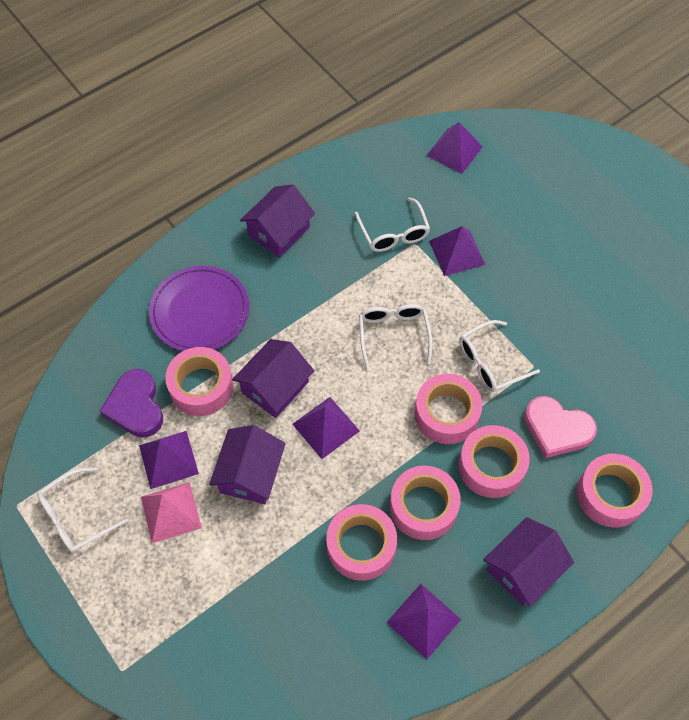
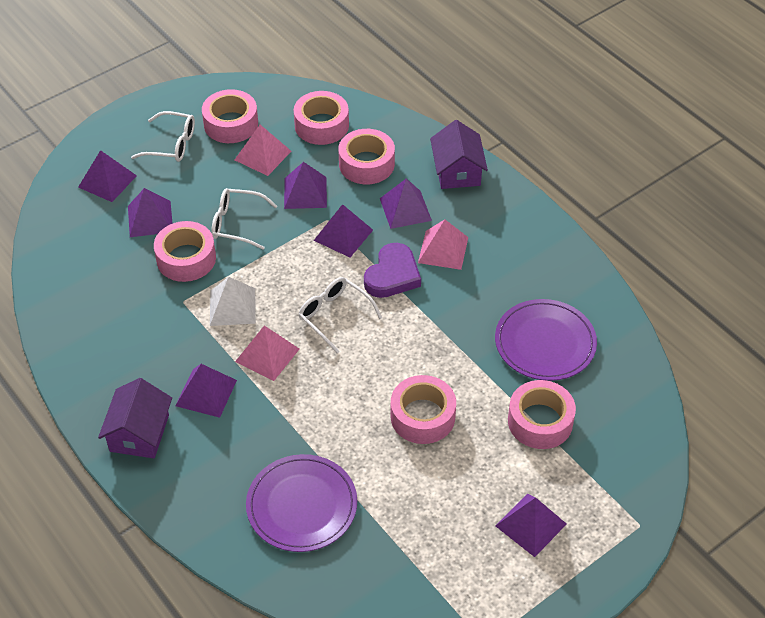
pink heart: 1 -> 0
pink pyramid: 1 -> 3
purple house: 4 -> 2
purple plate: 1 -> 2
purple pyramid: 5 -> 7
white glasses: 4 -> 3
white pyramid: 0 -> 1

